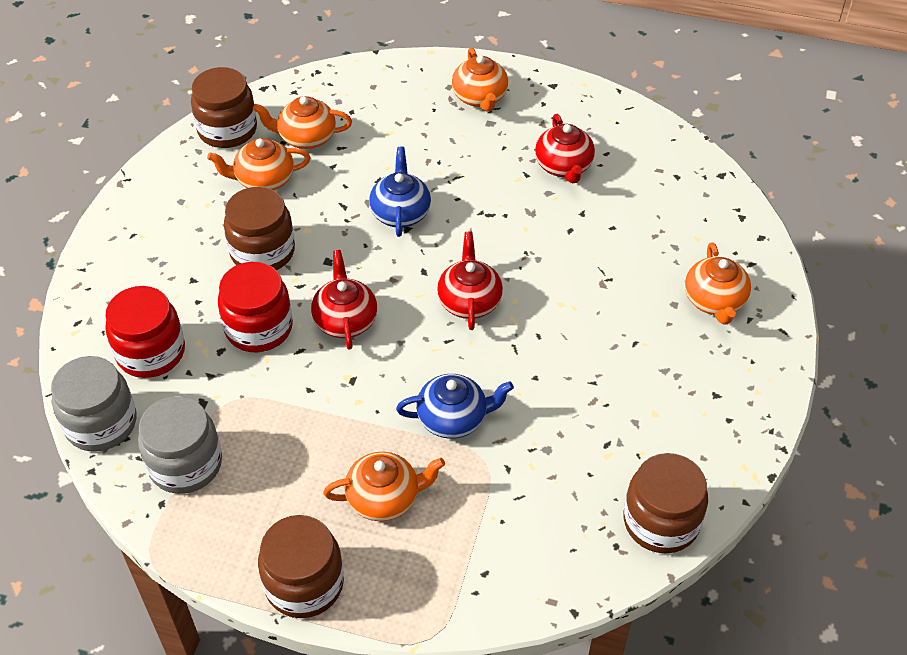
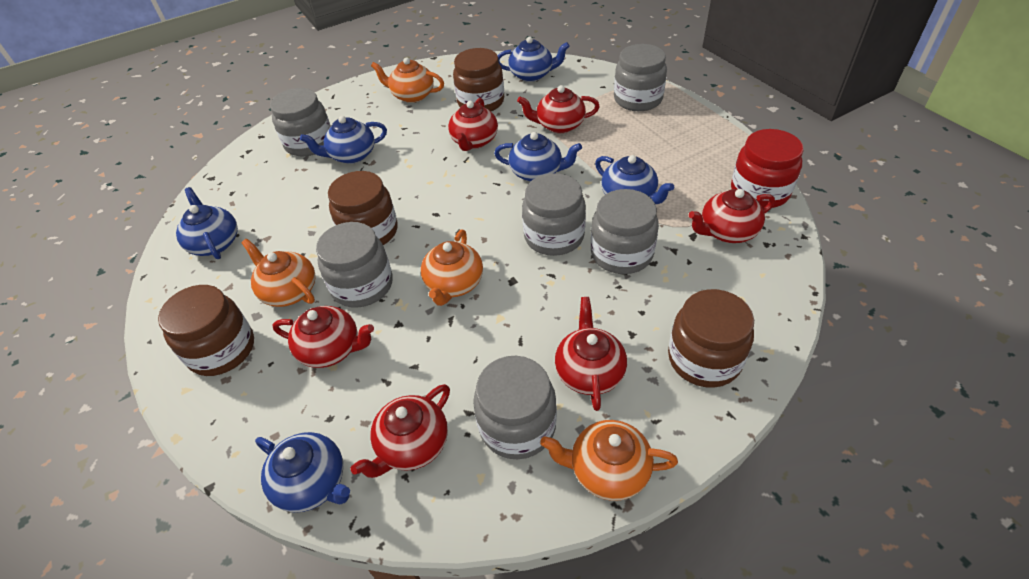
blue teapot: 2 -> 6
grey jar: 2 -> 6
orange teapot: 5 -> 4
red jar: 2 -> 1
red teapot: 3 -> 6

